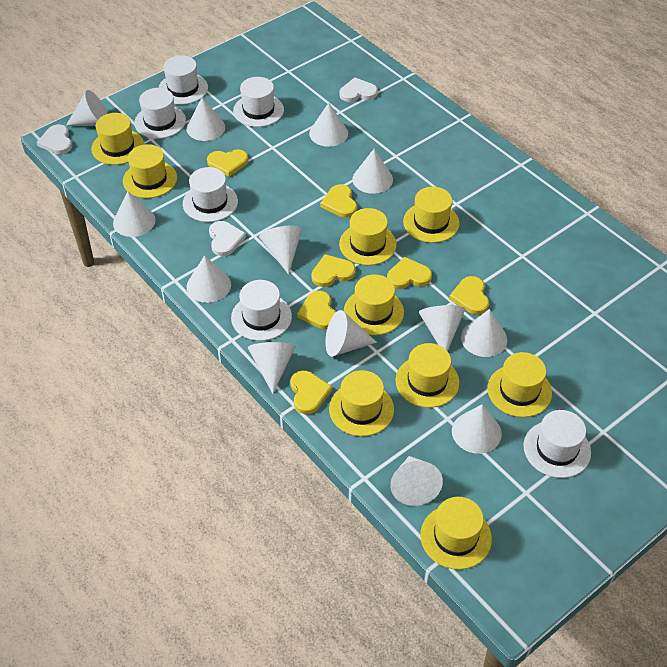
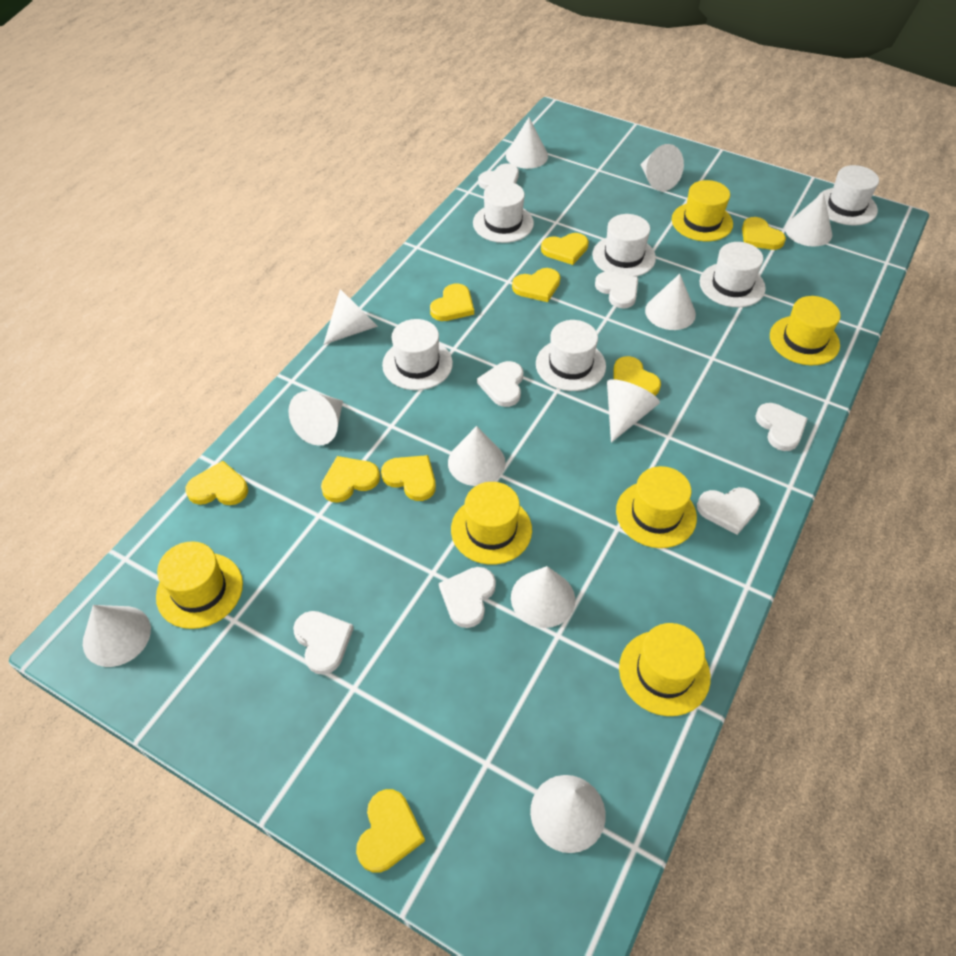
white cone: 13 -> 11
white heart: 3 -> 7
yellow hat: 9 -> 6
yellow heart: 7 -> 9

